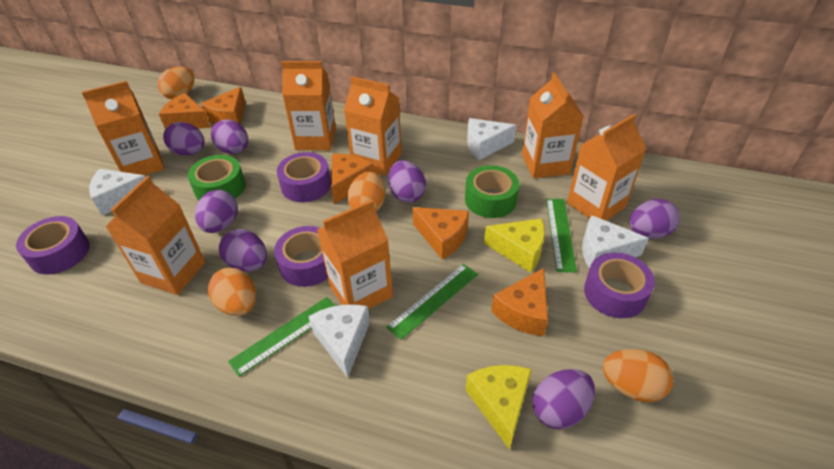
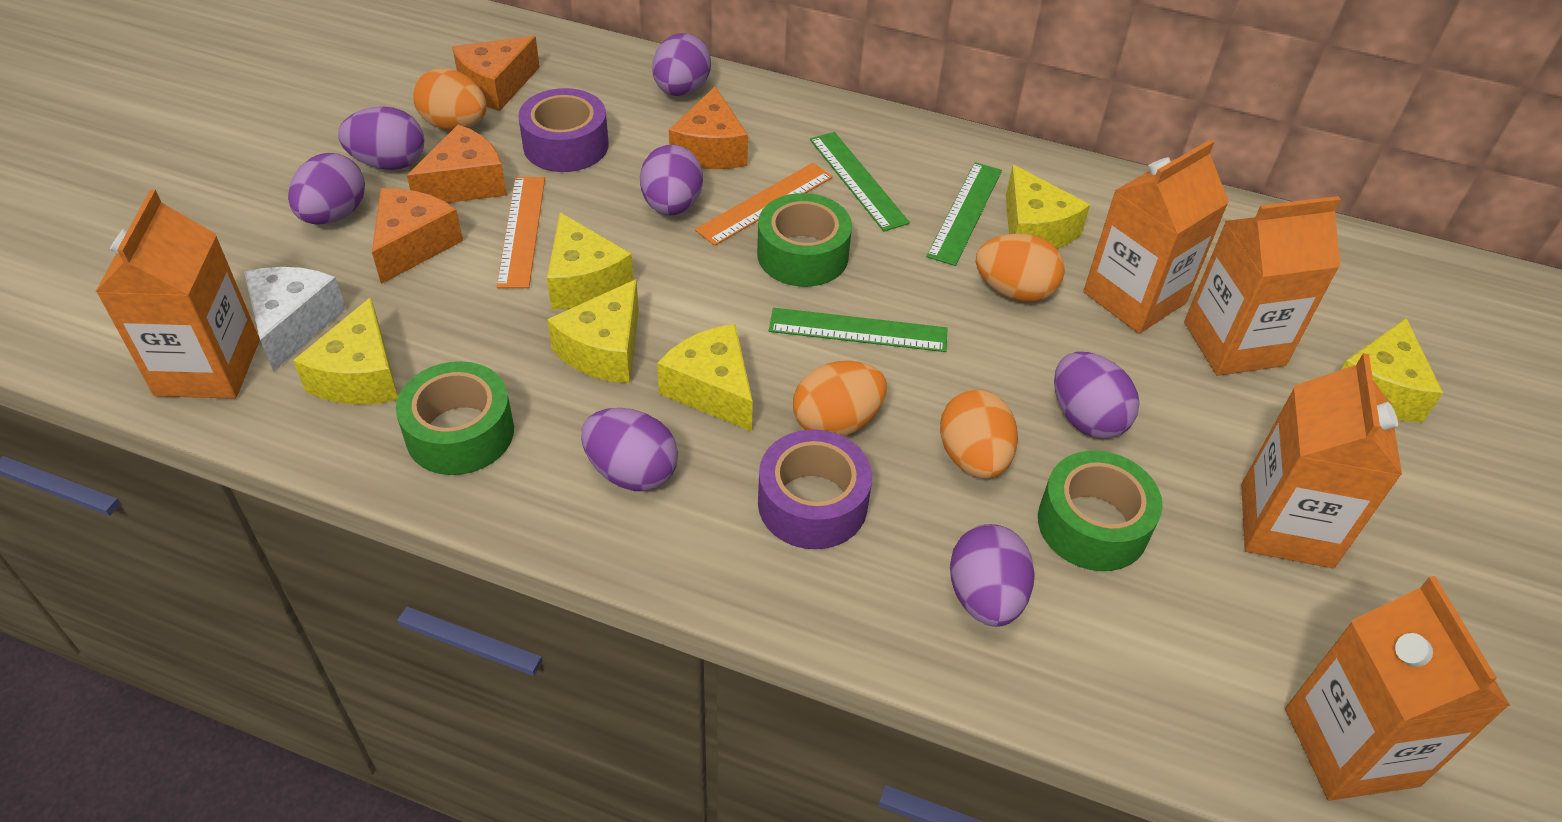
green tape: 2 -> 3
orange carton: 7 -> 5
orange cheese: 5 -> 4
orange ruler: 0 -> 2
purple tape: 4 -> 2
white cheese: 4 -> 1
yellow cheese: 2 -> 6

